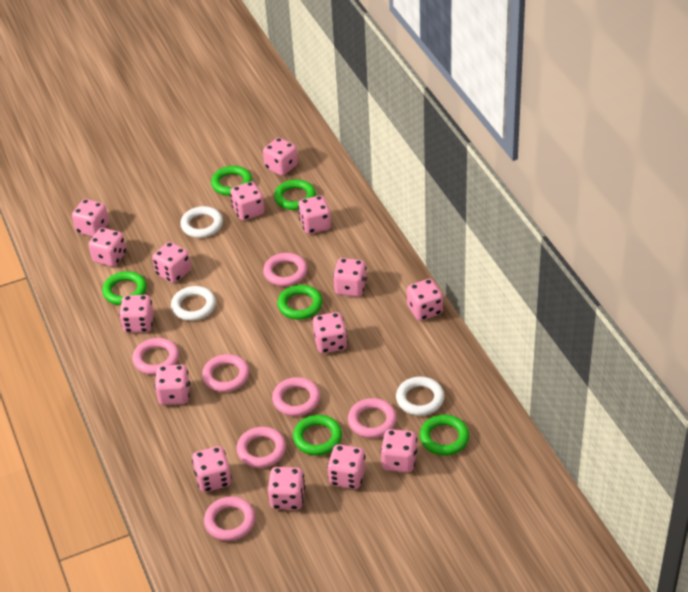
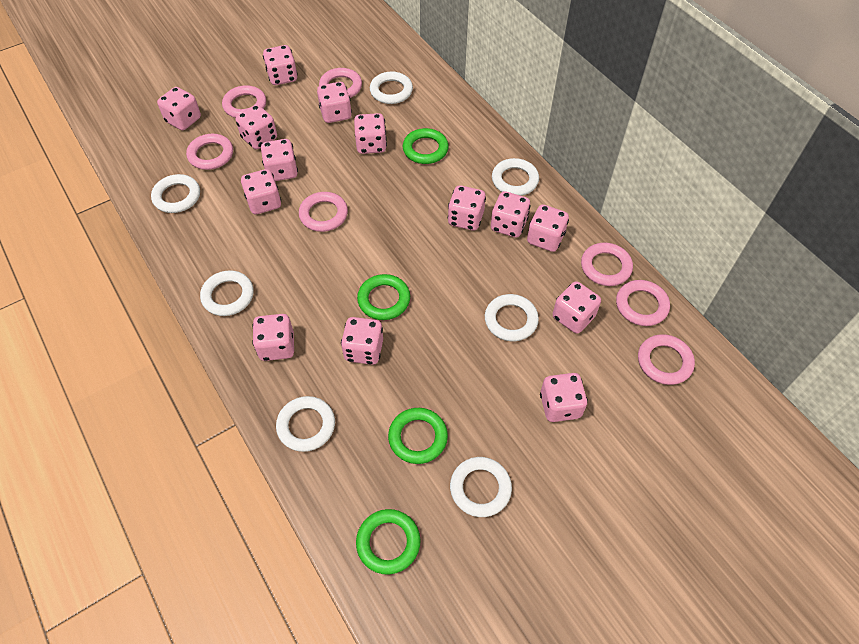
green ring: 6 -> 4
pink dice: 15 -> 14
white ring: 3 -> 7

